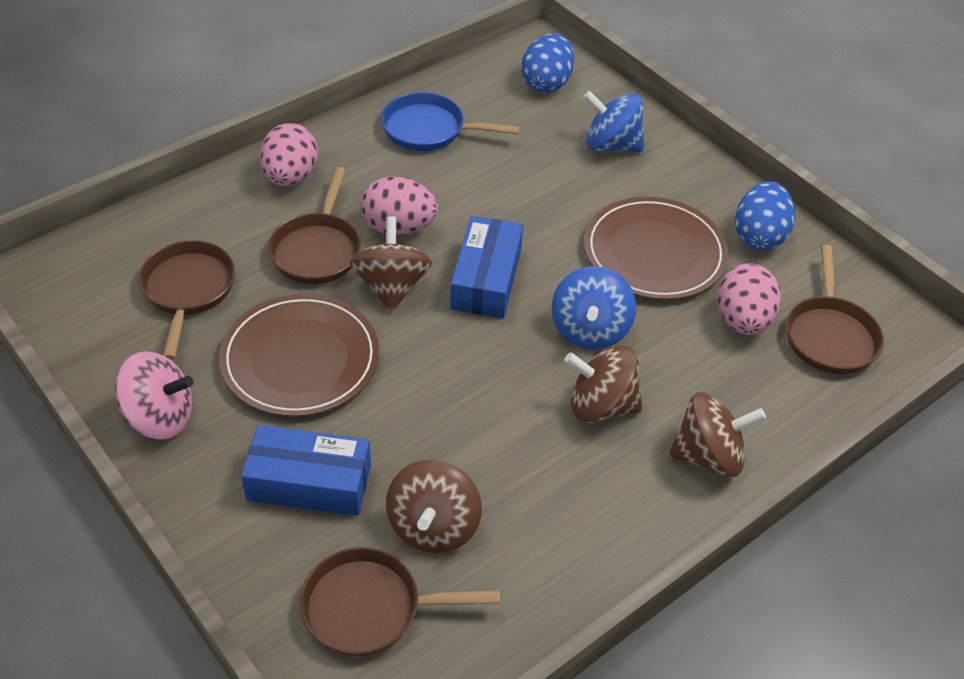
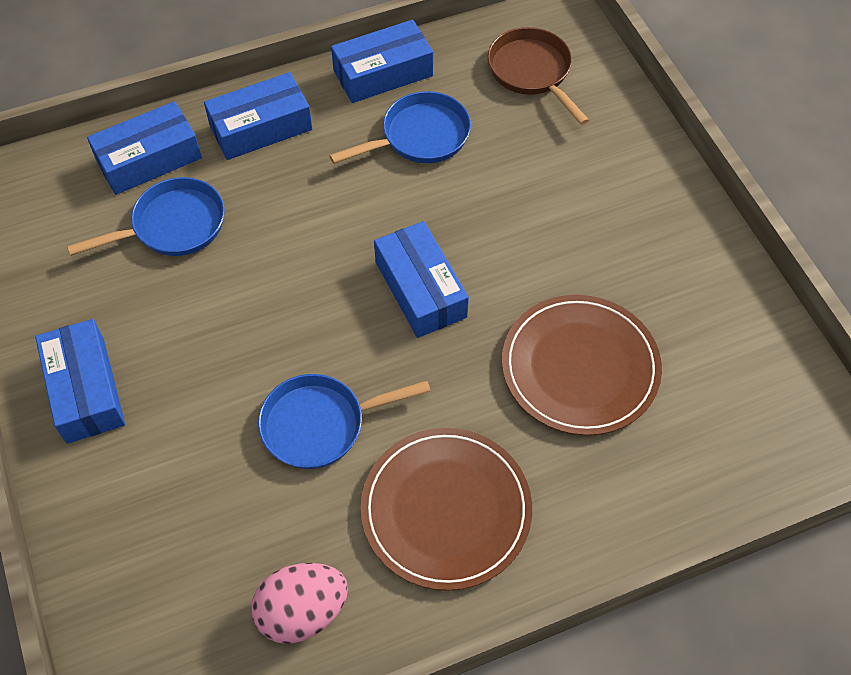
blue box: 2 -> 5
blue egg: 2 -> 0
blue pan: 1 -> 3
blue spinning top: 2 -> 0
brown pan: 4 -> 1
brown spinning top: 4 -> 0
pink egg: 3 -> 1
pink spinning top: 1 -> 0

